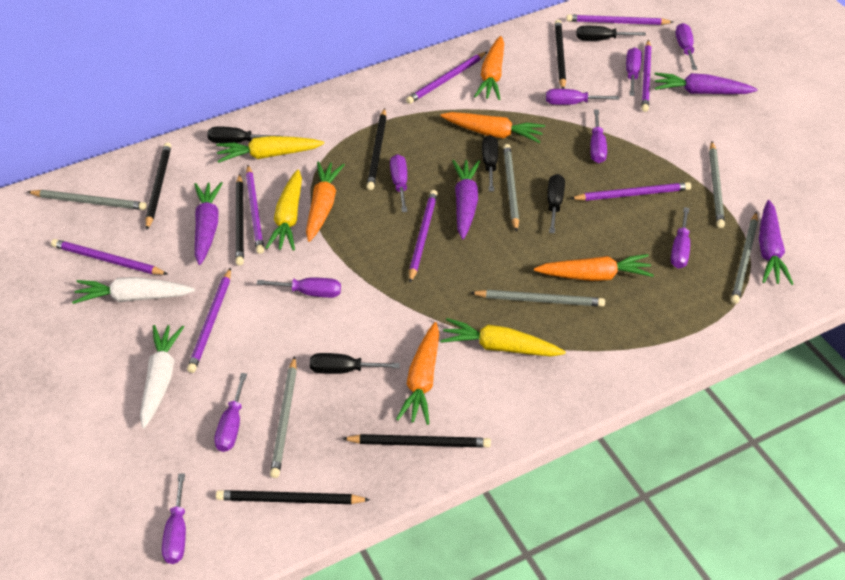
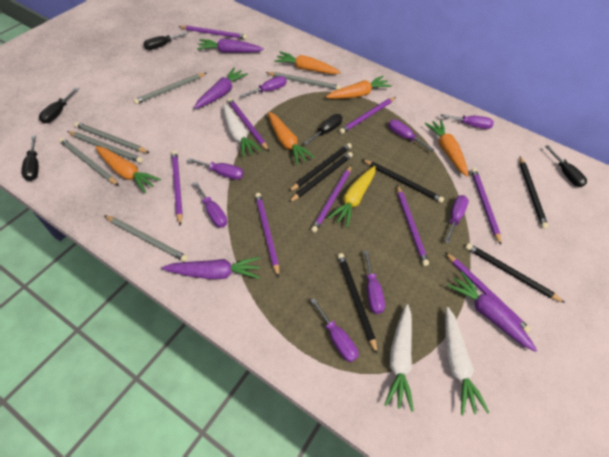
purple pencil: 8 -> 9
purple screwdriver: 9 -> 8
white carrot: 2 -> 3
yellow carrot: 3 -> 1

